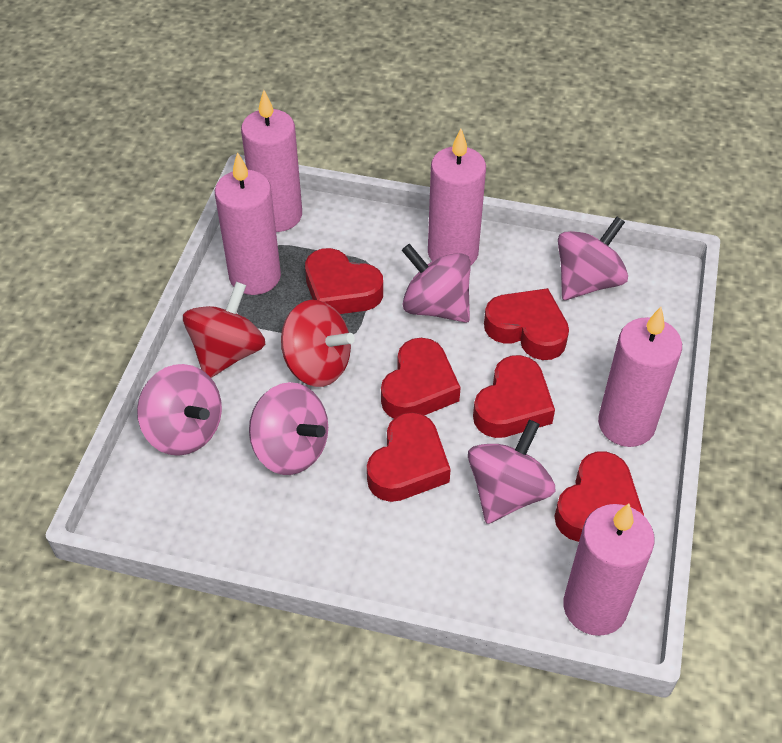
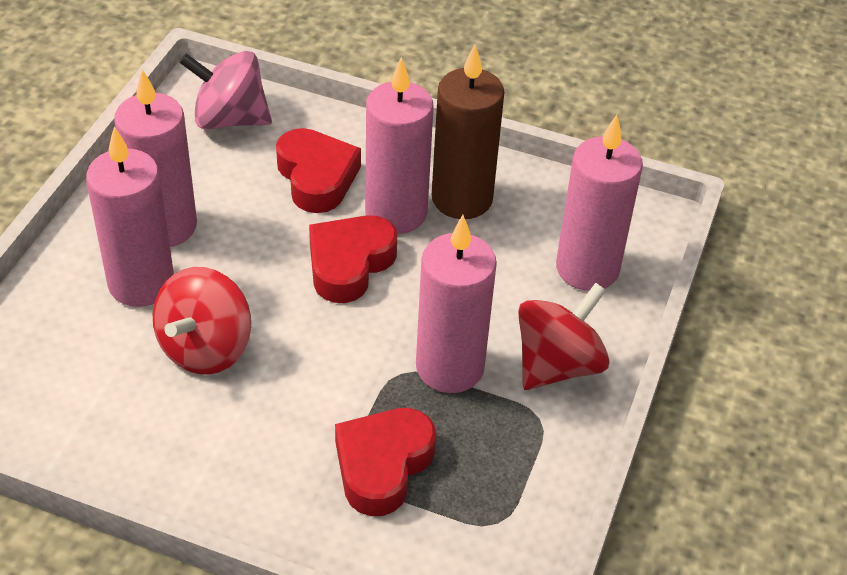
brown candle: 0 -> 1
pink spinning top: 5 -> 1
red heart: 6 -> 3

